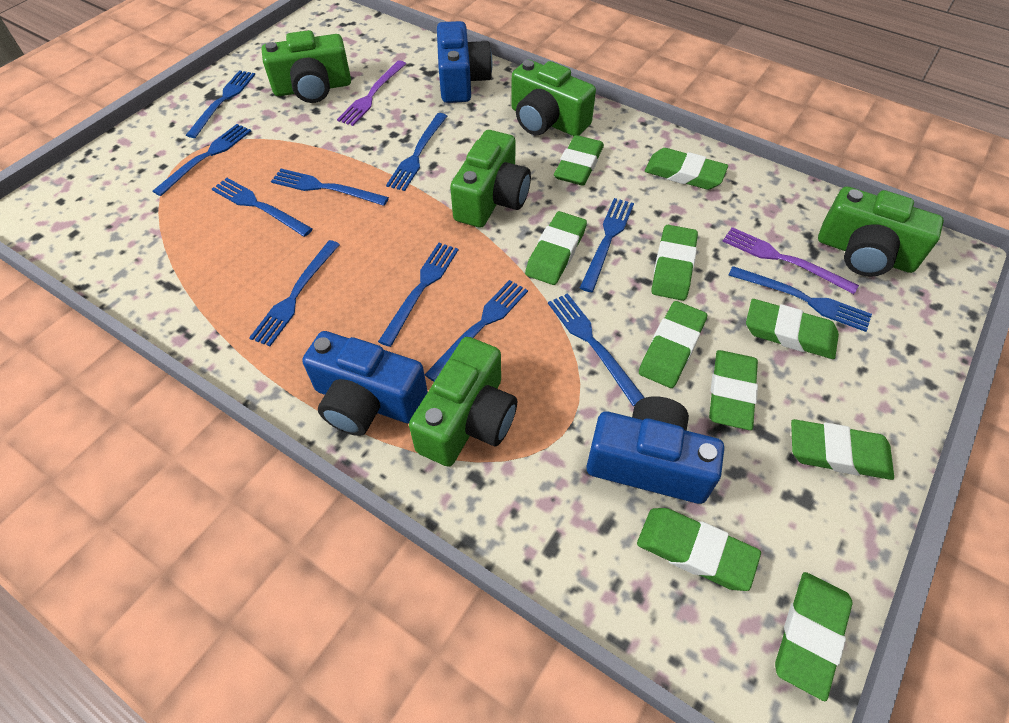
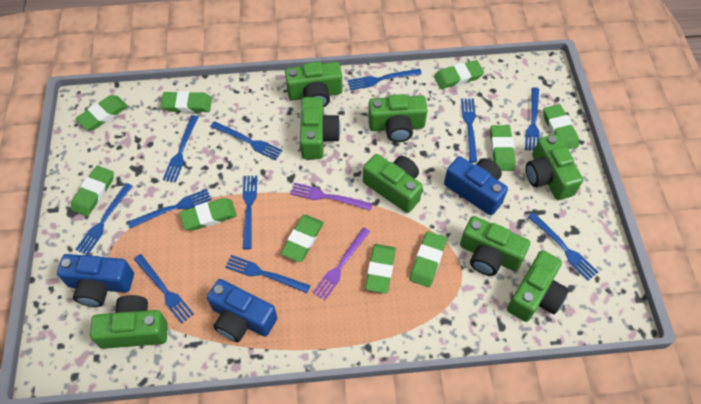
green camera: 5 -> 8

